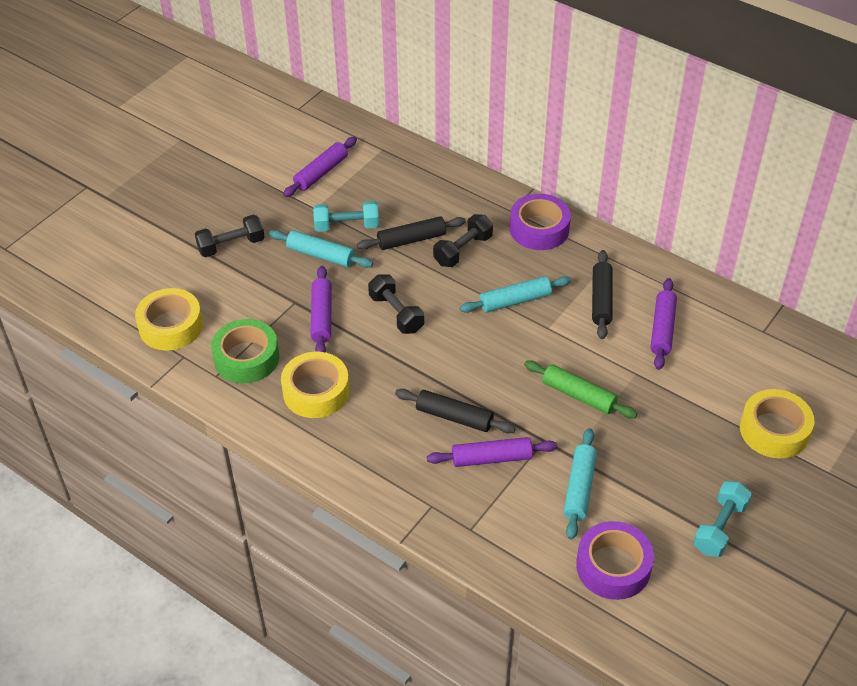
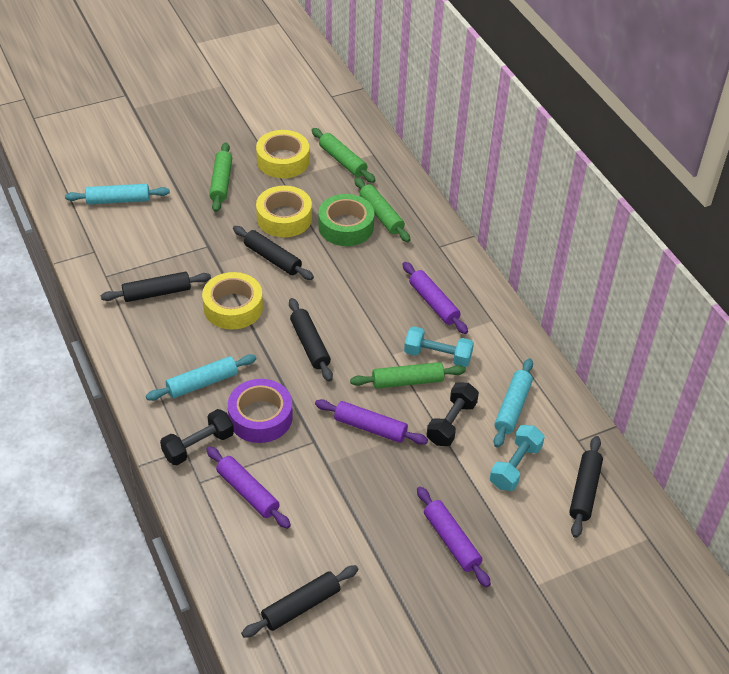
black dumbbell: 3 -> 2
black rolling pin: 3 -> 5
green rolling pin: 1 -> 4
purple tape: 2 -> 1

